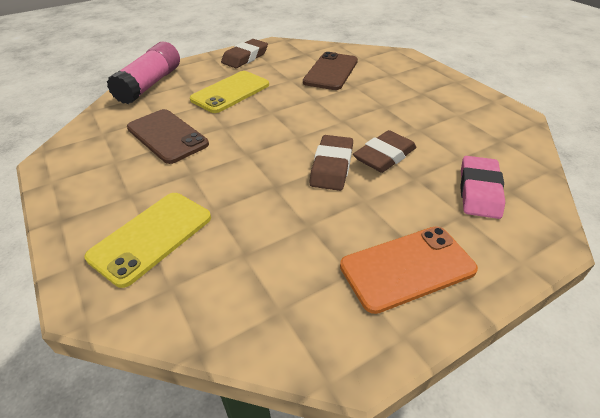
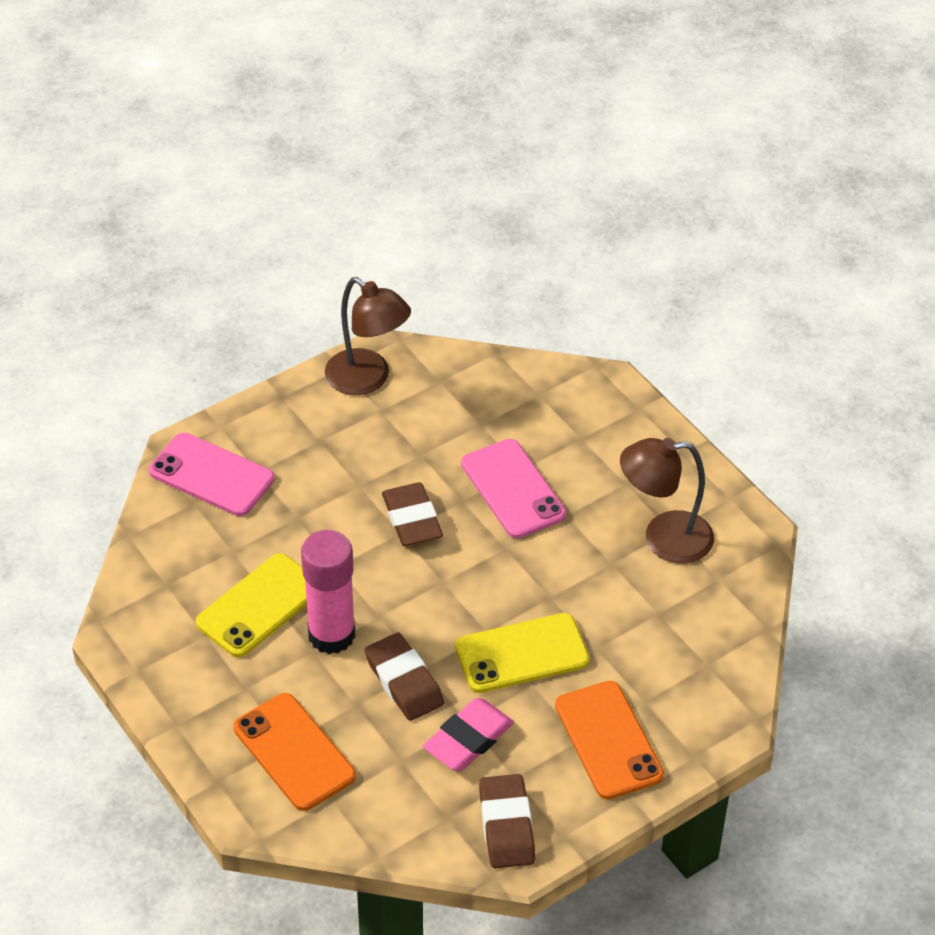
brown lamp: 0 -> 2
brown phone: 2 -> 0
orange phone: 1 -> 2
pink phone: 0 -> 2

